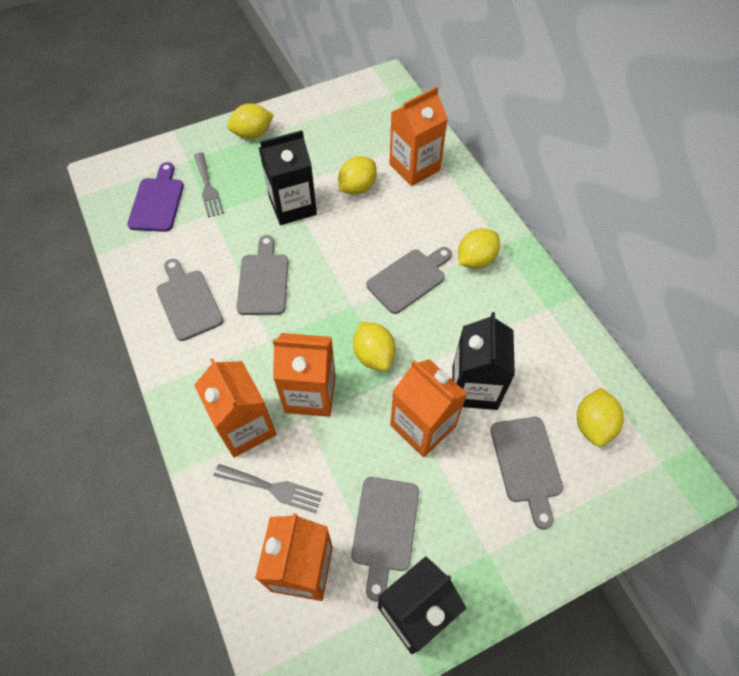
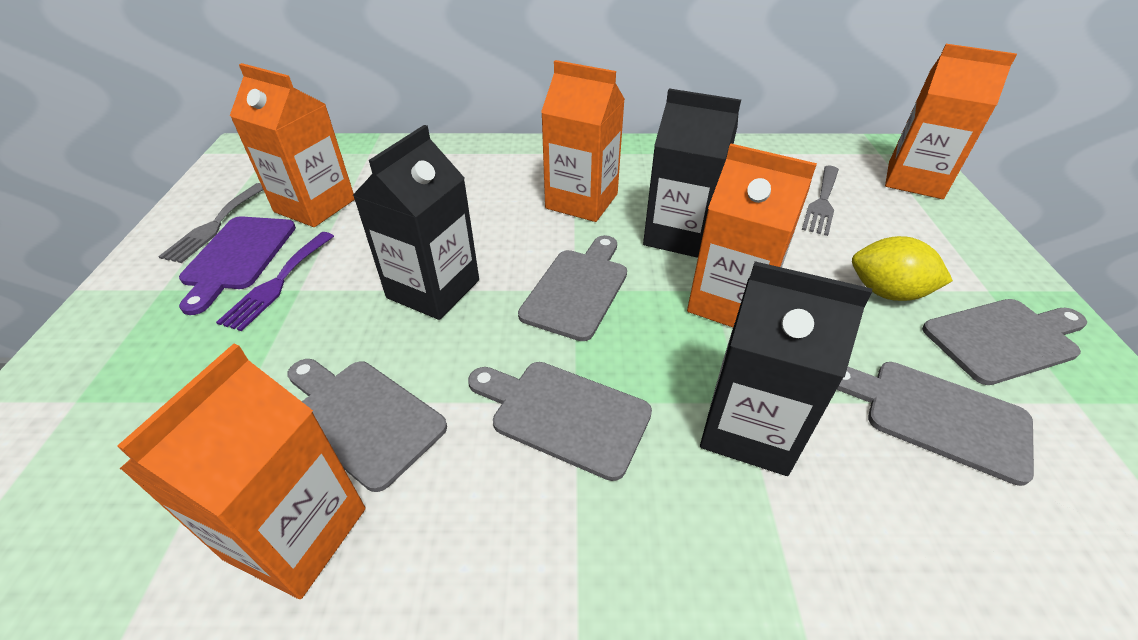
purple fork: 0 -> 1
yellow lemon: 5 -> 1

